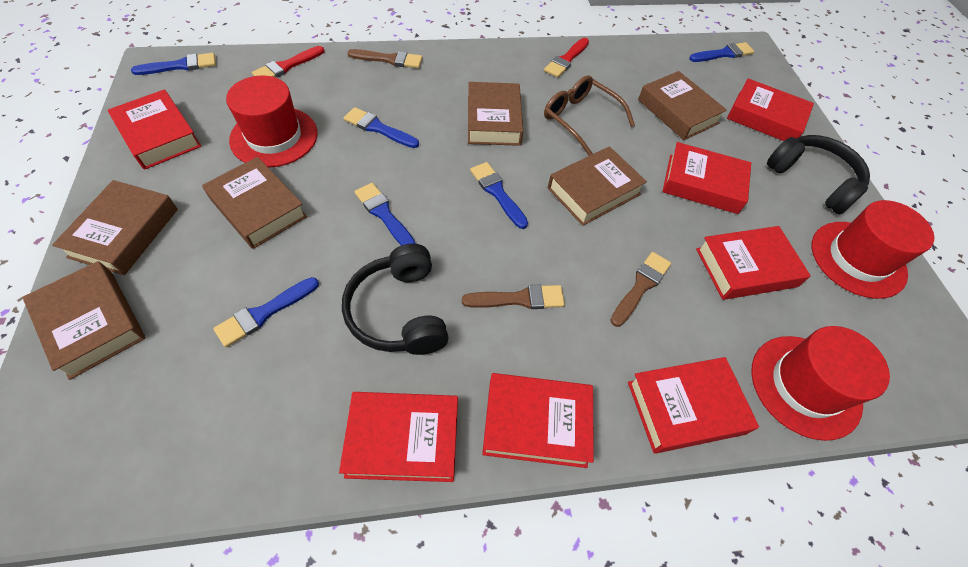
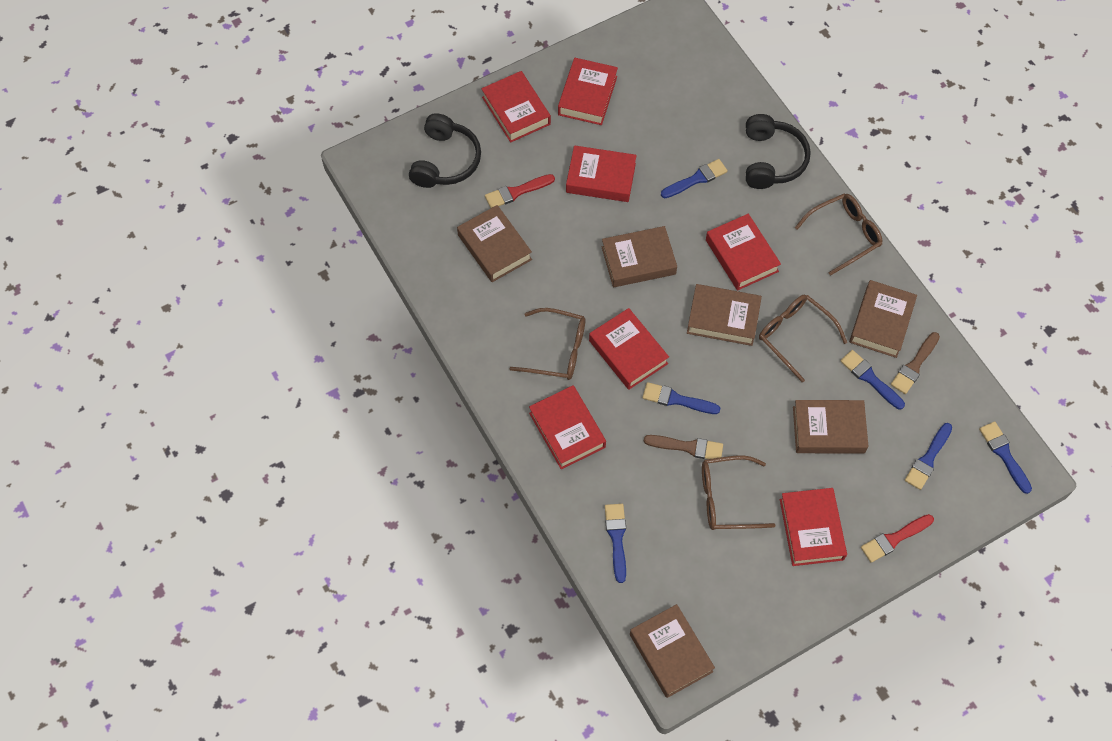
brown brush: 3 -> 2
brown glasses: 1 -> 4
red hat: 3 -> 0

